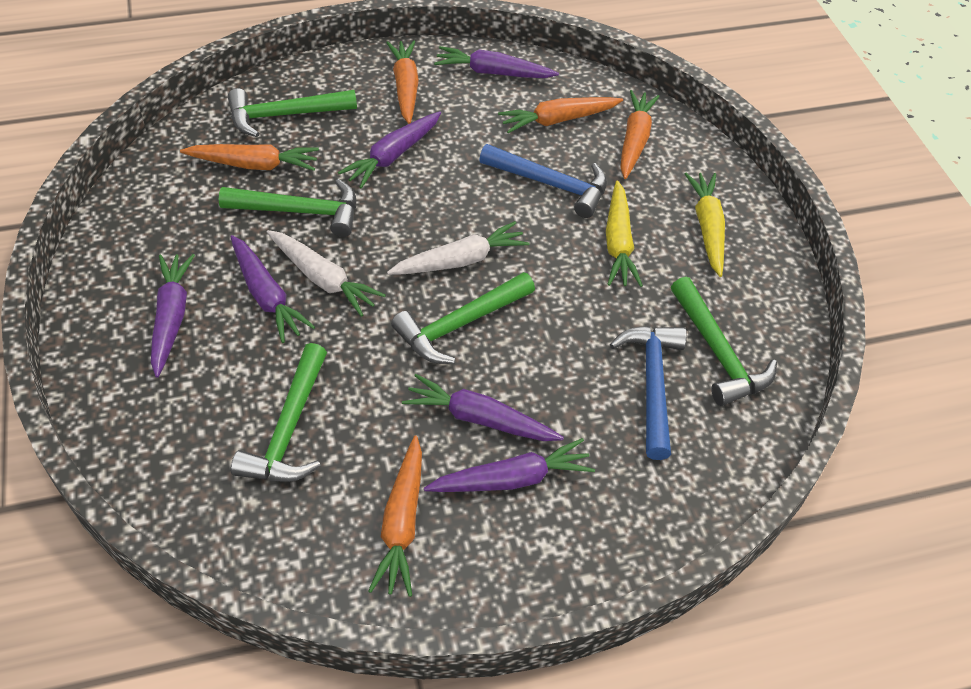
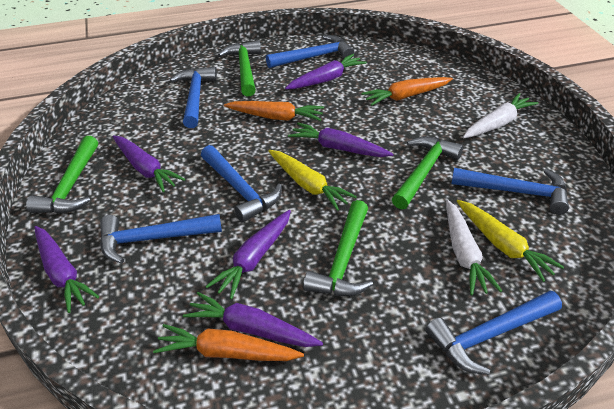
blue hammer: 2 -> 6
green hammer: 5 -> 4
orange carrot: 5 -> 3

